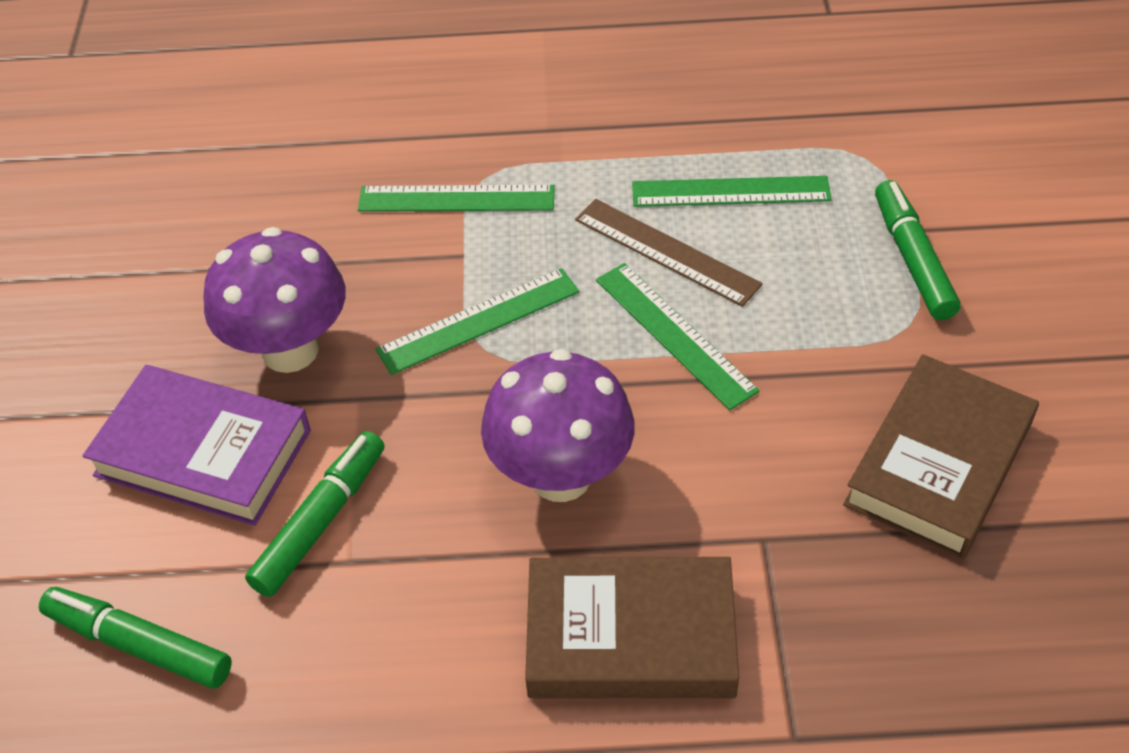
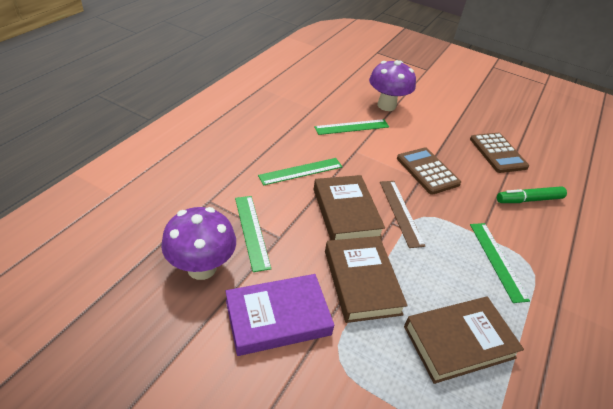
brown book: 2 -> 3
brown calculator: 0 -> 2
green marker: 3 -> 1

